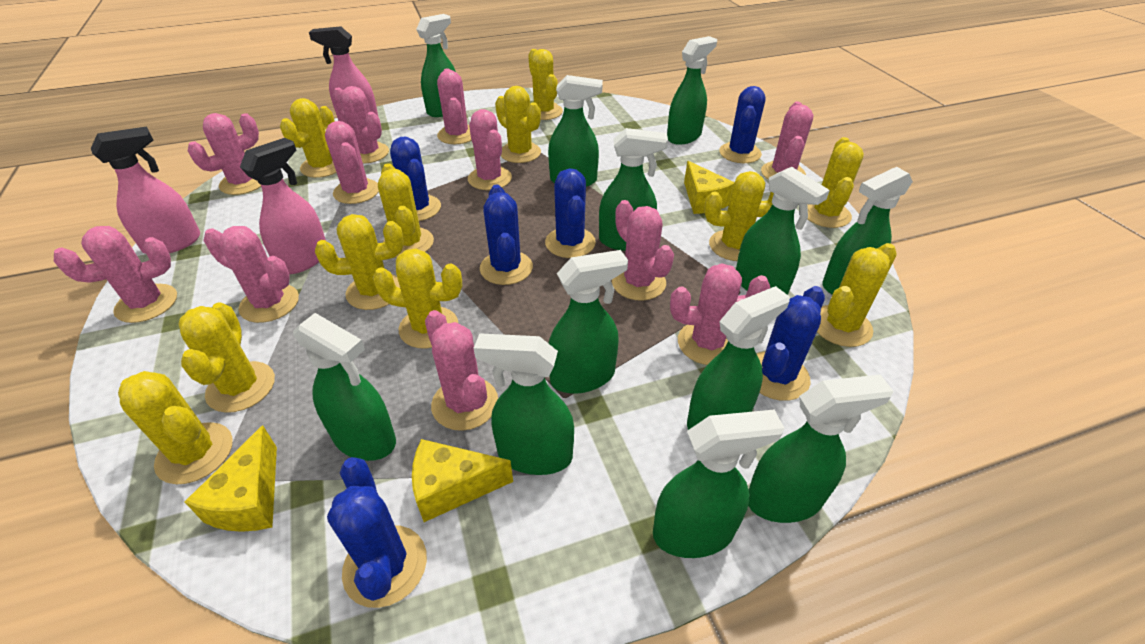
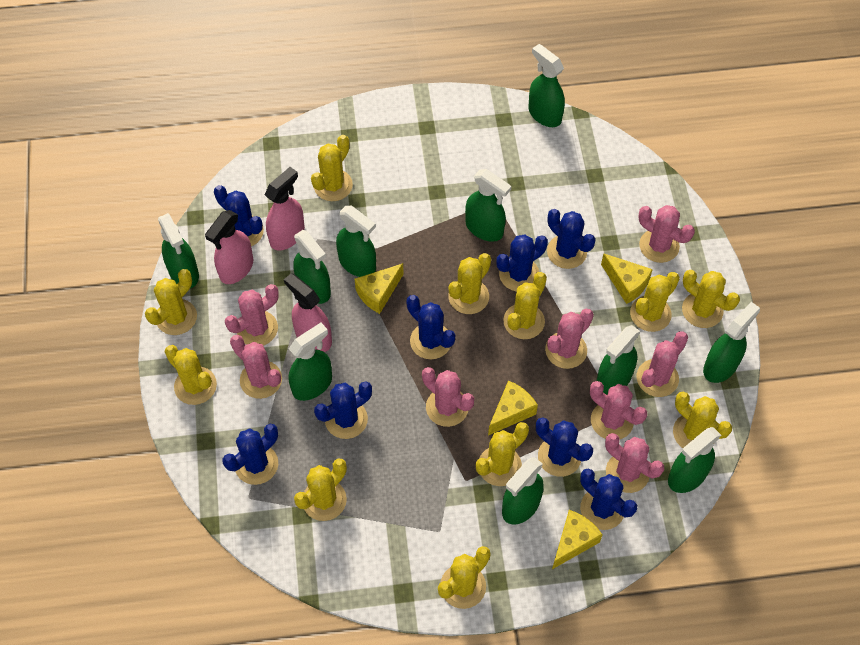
blue cactus: 6 -> 8
green spray bottle: 12 -> 10
pink cactus: 11 -> 8
yellow cheese: 3 -> 4

